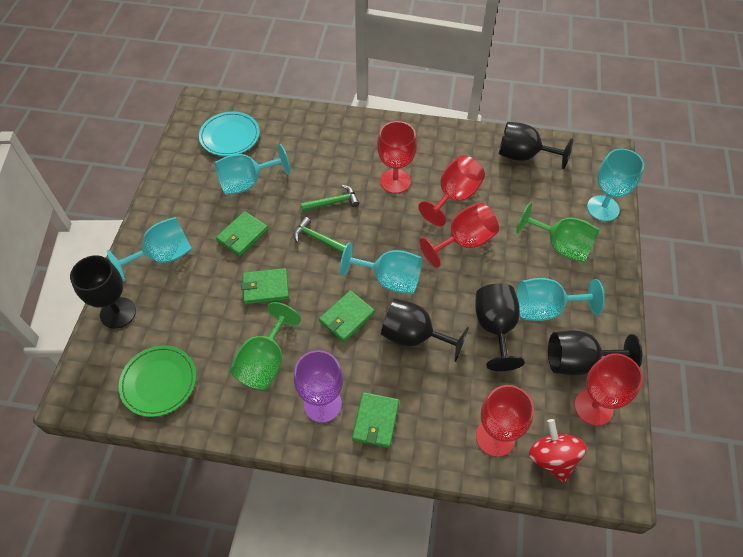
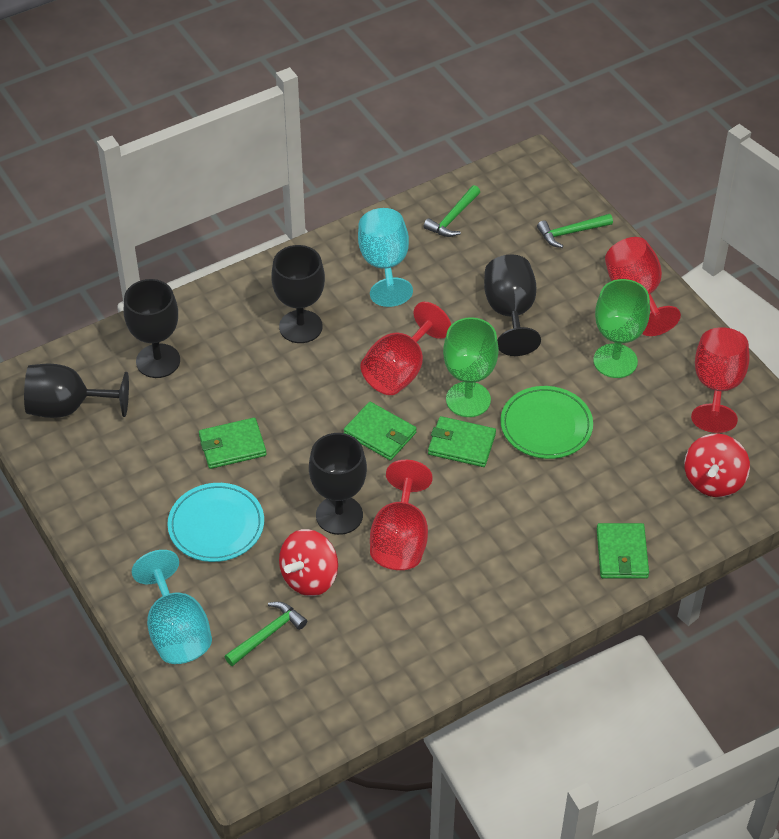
green hammer: 2 -> 3
purple goblet: 1 -> 0
red goblet: 5 -> 4
red spinning top: 1 -> 2
turquoise goblet: 5 -> 2

